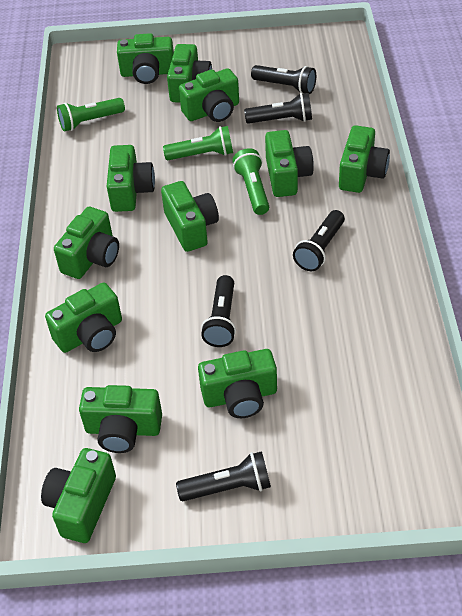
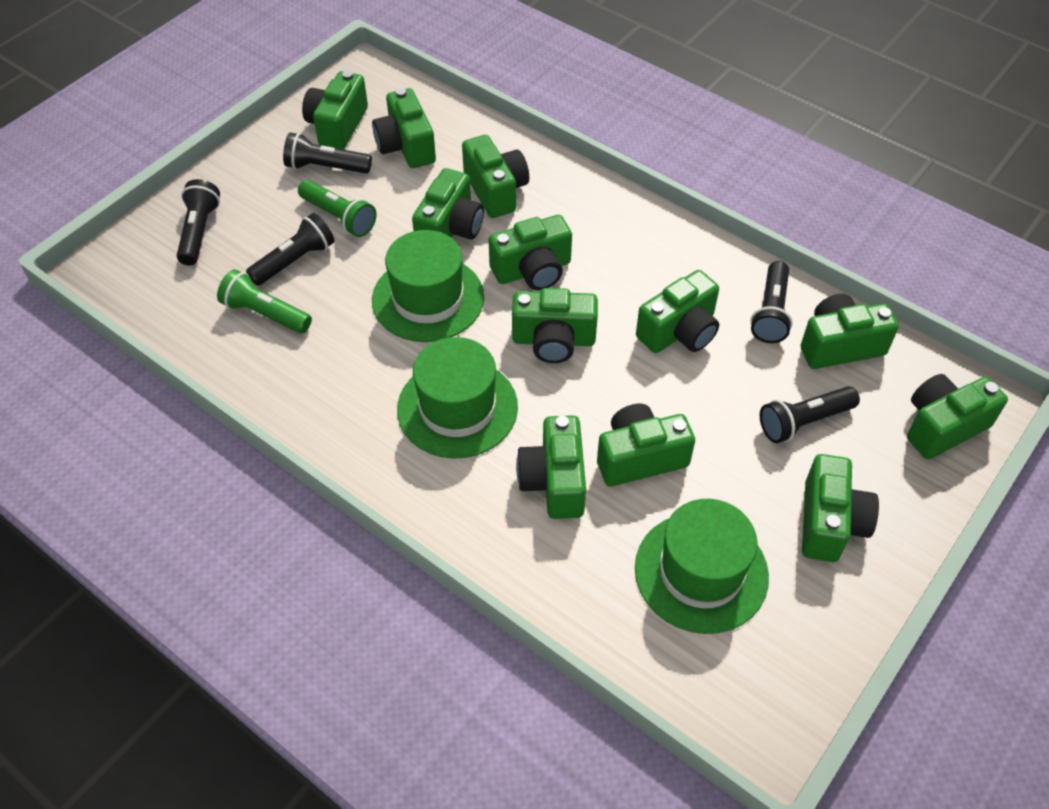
green flashlight: 3 -> 2
green hat: 0 -> 3

